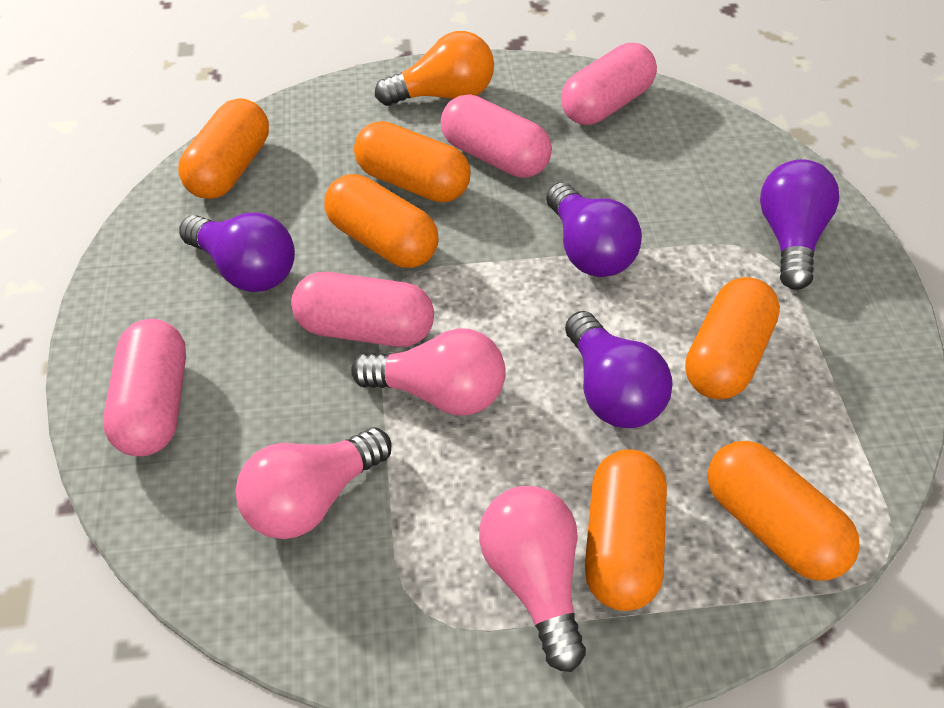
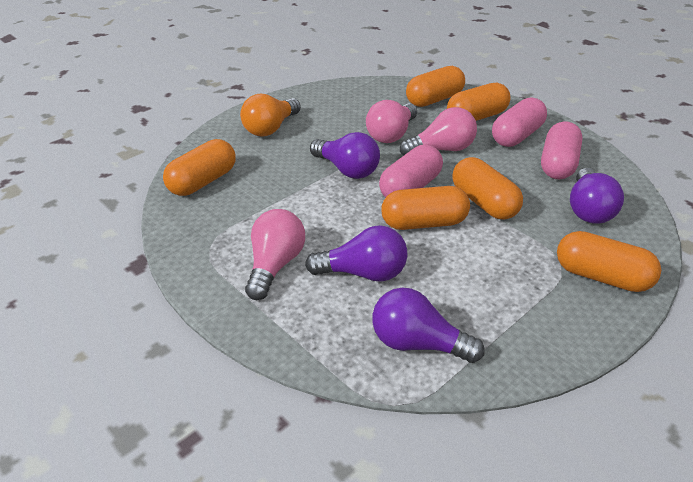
pink capsule: 4 -> 3

